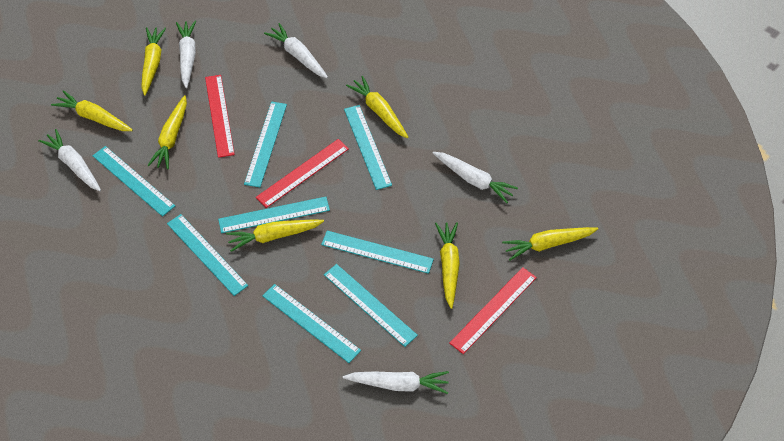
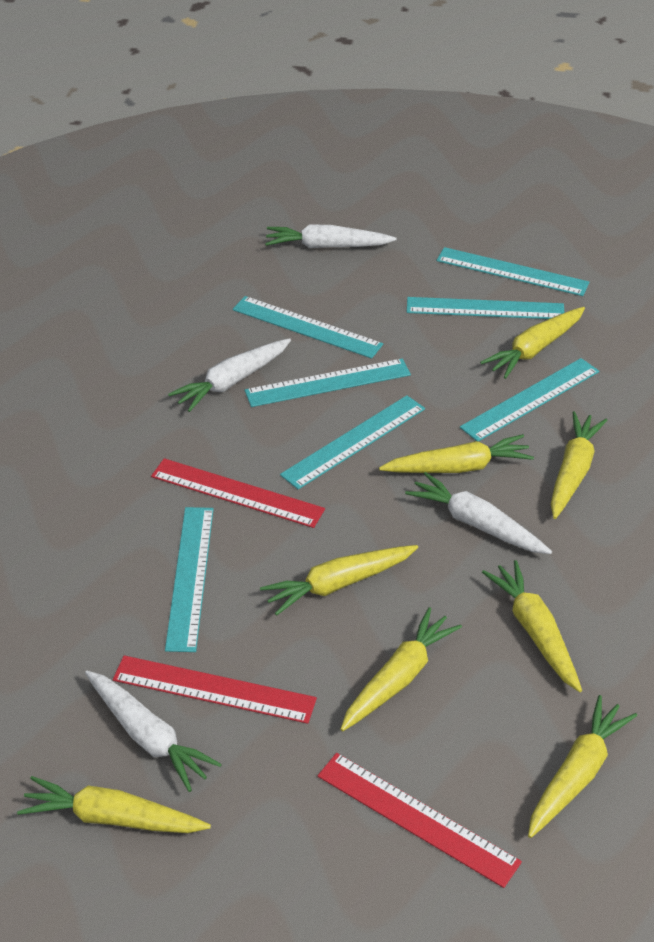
turquoise ruler: 8 -> 7
white carrot: 5 -> 4
yellow carrot: 7 -> 8

